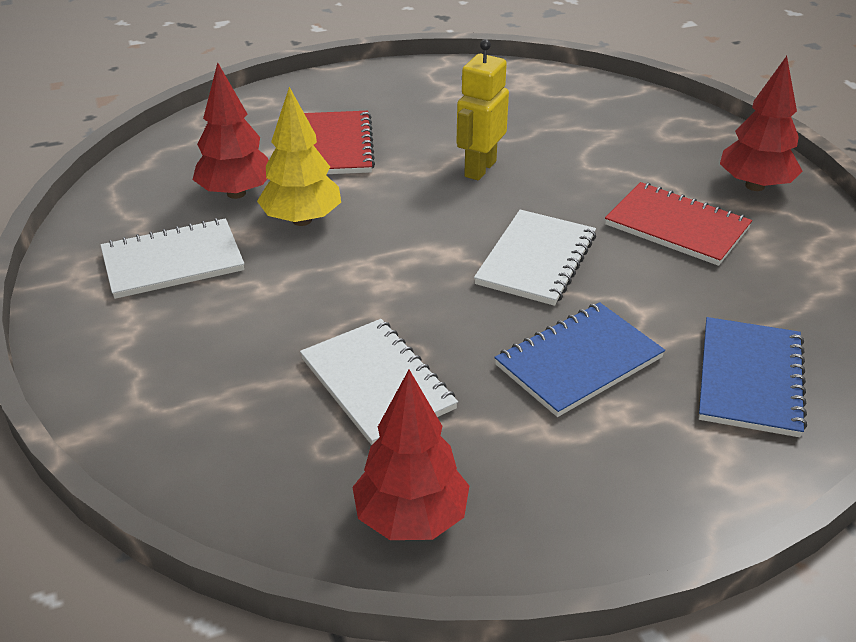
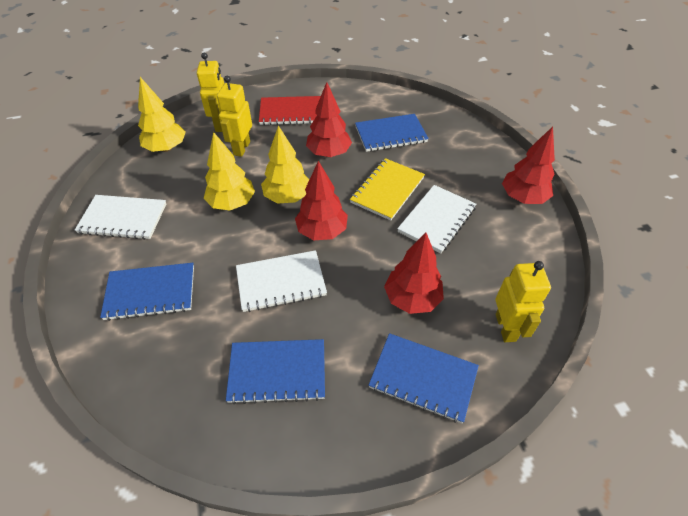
blue notebook: 2 -> 4
red notebook: 2 -> 1
red tree: 3 -> 4
yellow notebook: 0 -> 1
yellow robot: 1 -> 3
yellow tree: 1 -> 3

